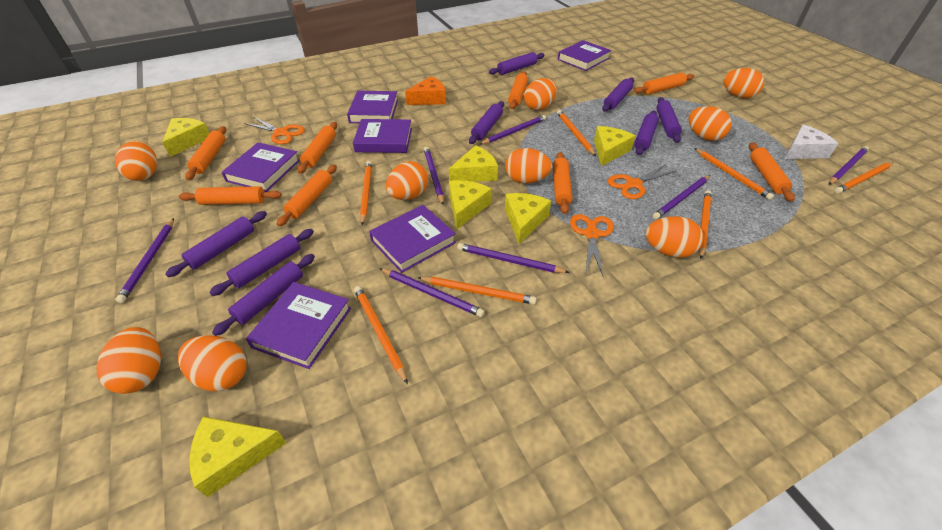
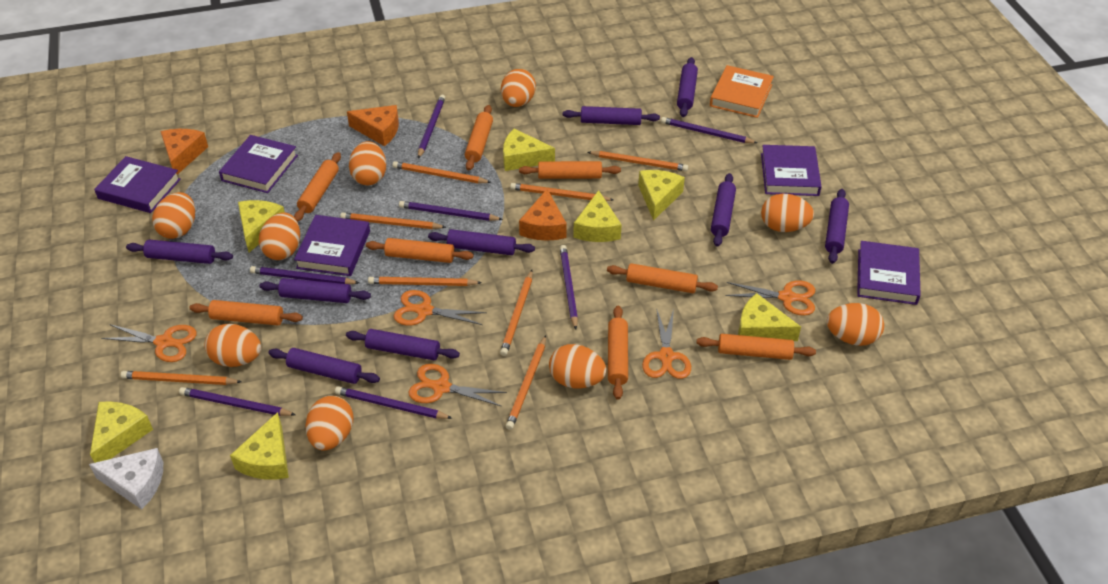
orange book: 0 -> 1
orange cheese: 1 -> 3
orange pencil: 7 -> 8
orange scissors: 3 -> 5
purple book: 6 -> 5
purple rolling pin: 8 -> 9
yellow cheese: 6 -> 7

